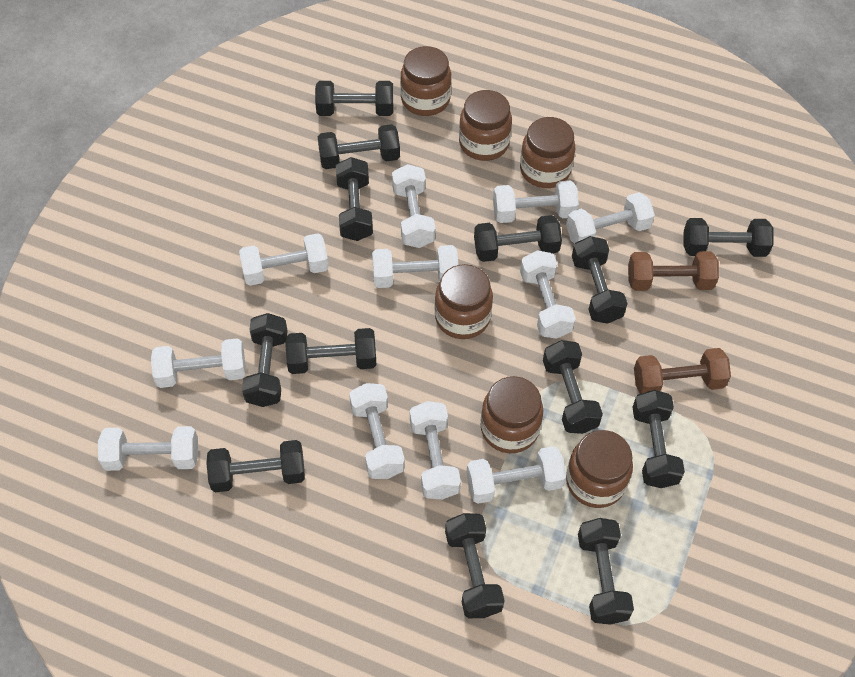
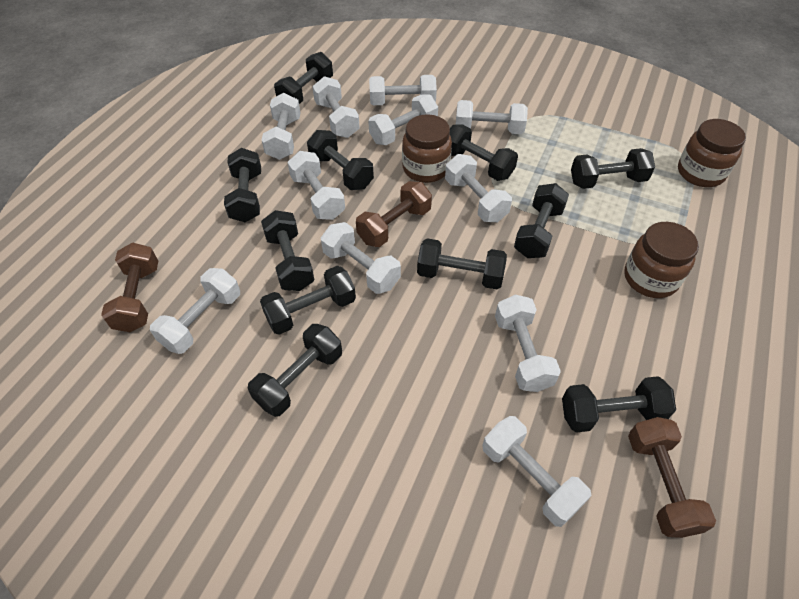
black dumbbell: 13 -> 11
brown dumbbell: 2 -> 3
brown jar: 6 -> 3

